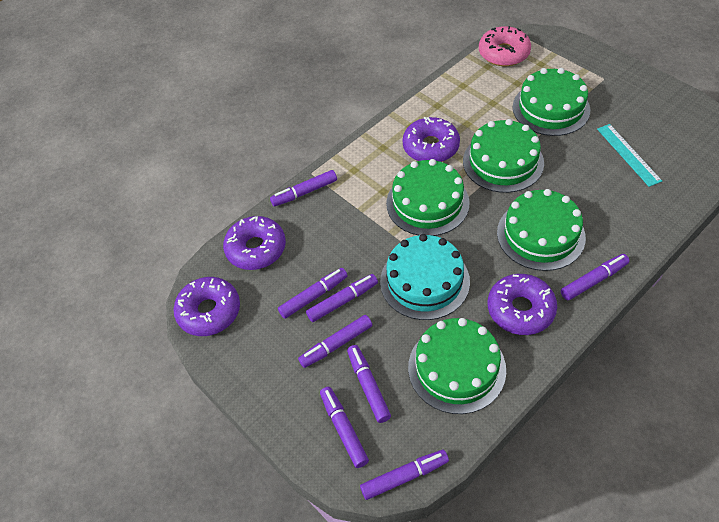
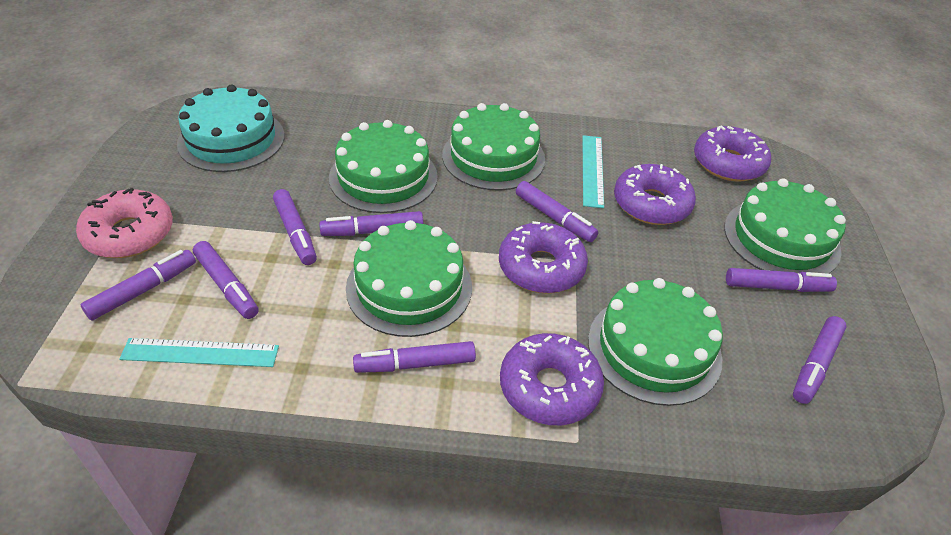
turquoise ruler: 1 -> 2

